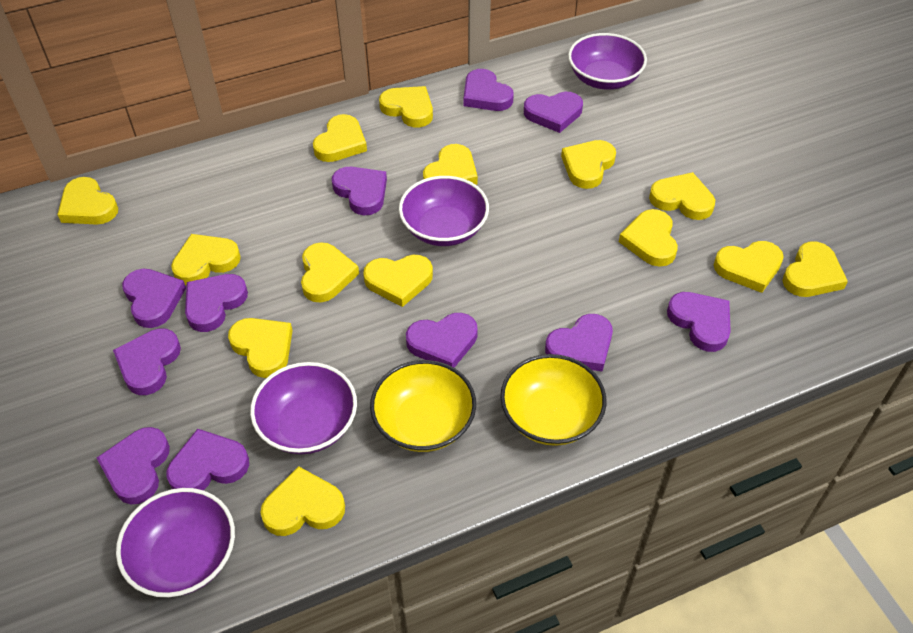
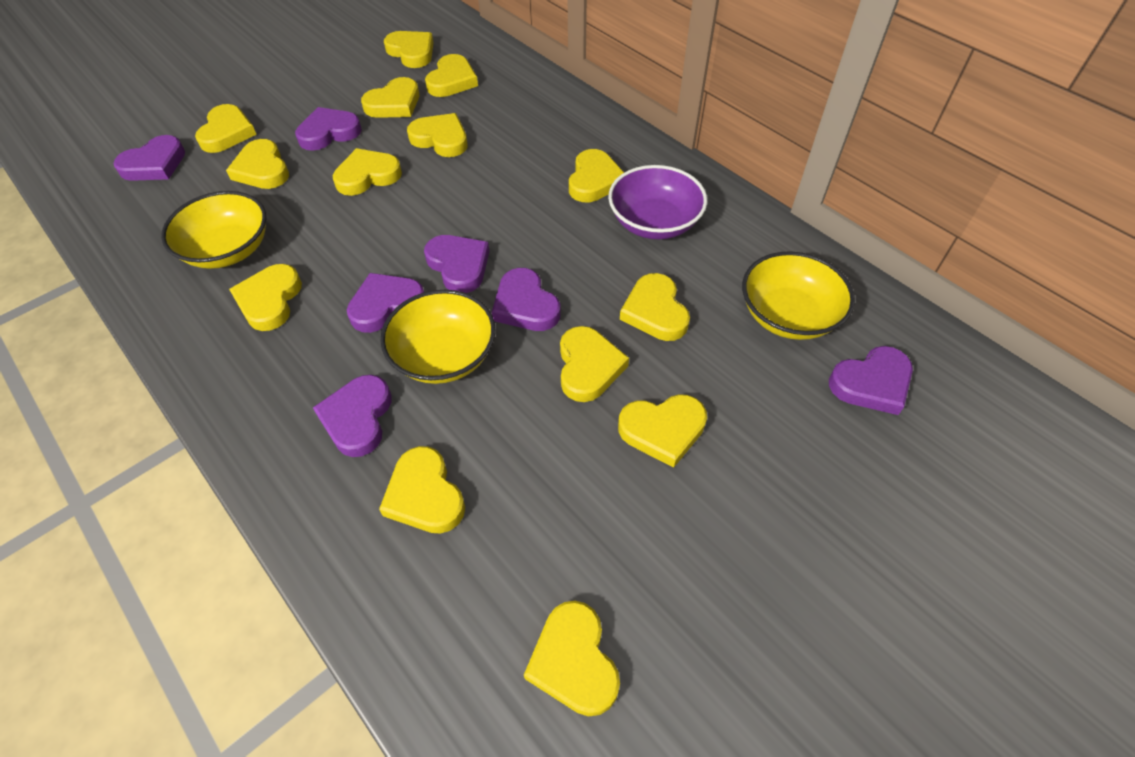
purple bowl: 4 -> 1
purple heart: 11 -> 7
yellow bowl: 2 -> 3

